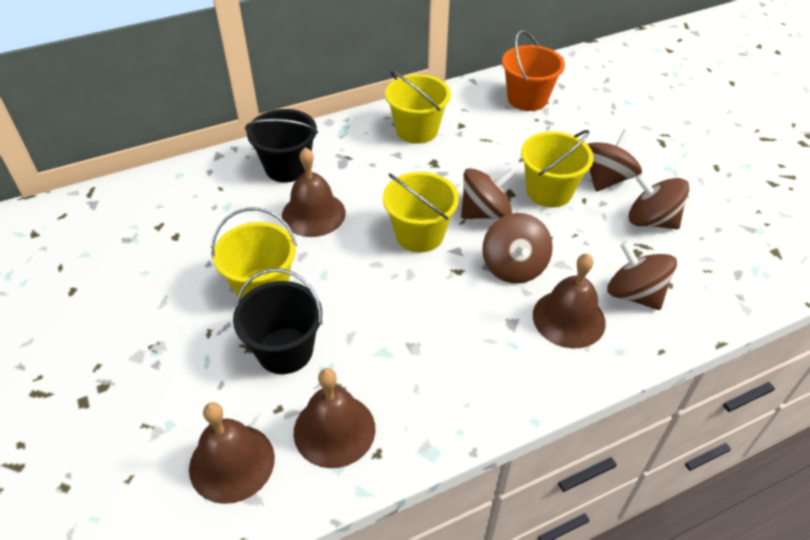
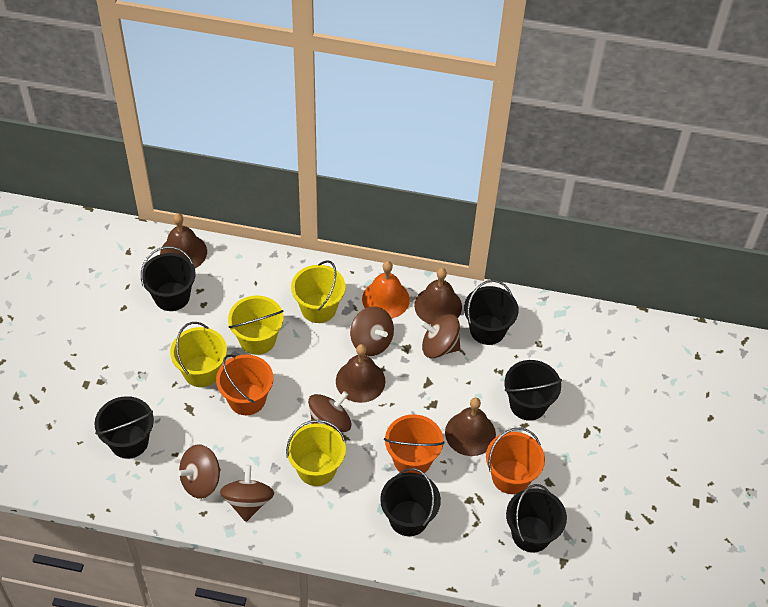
black bucket: 2 -> 6
orange bell: 0 -> 1
orange bucket: 1 -> 3

